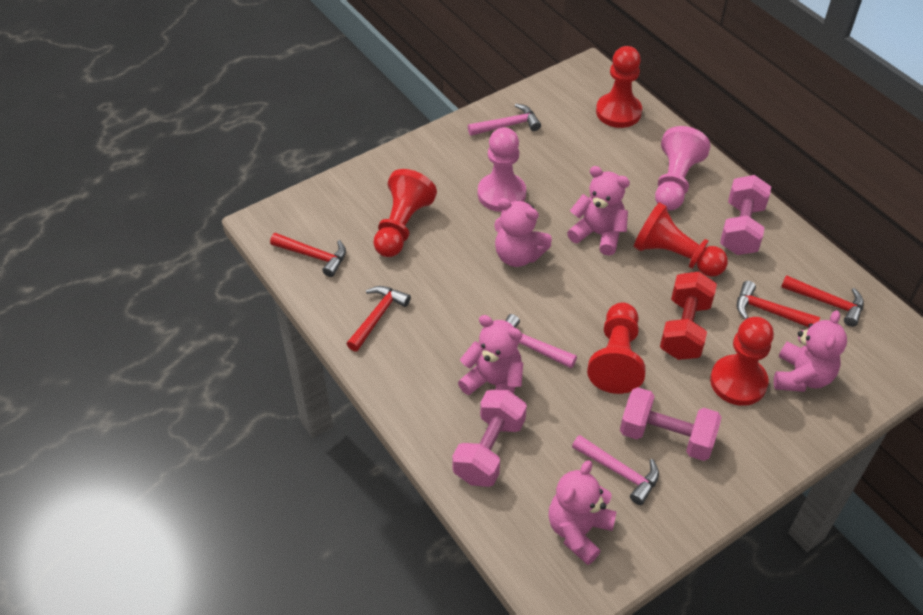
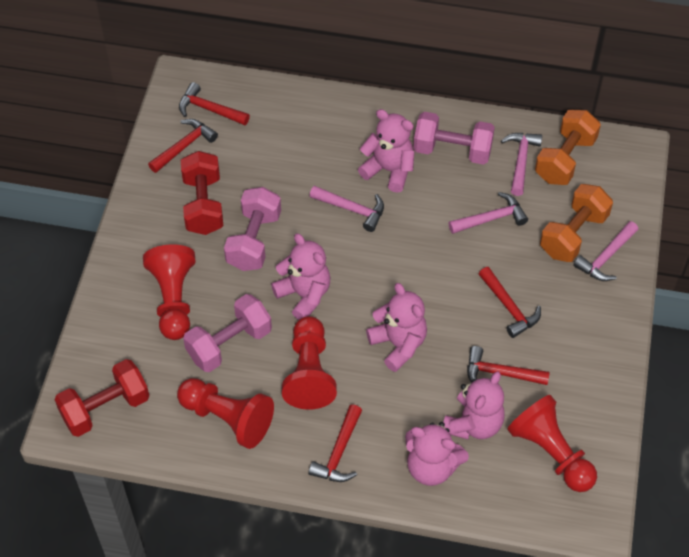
orange dumbbell: 0 -> 2
pink hammer: 3 -> 4
pink pawn: 2 -> 0
red dumbbell: 1 -> 2
red hammer: 4 -> 5
red pawn: 5 -> 4

